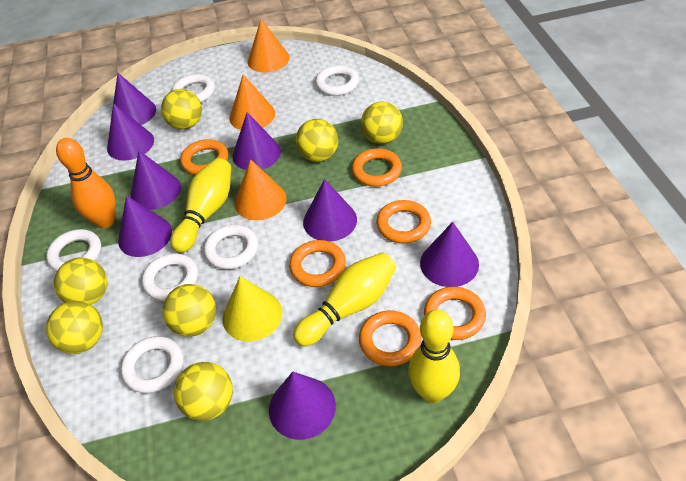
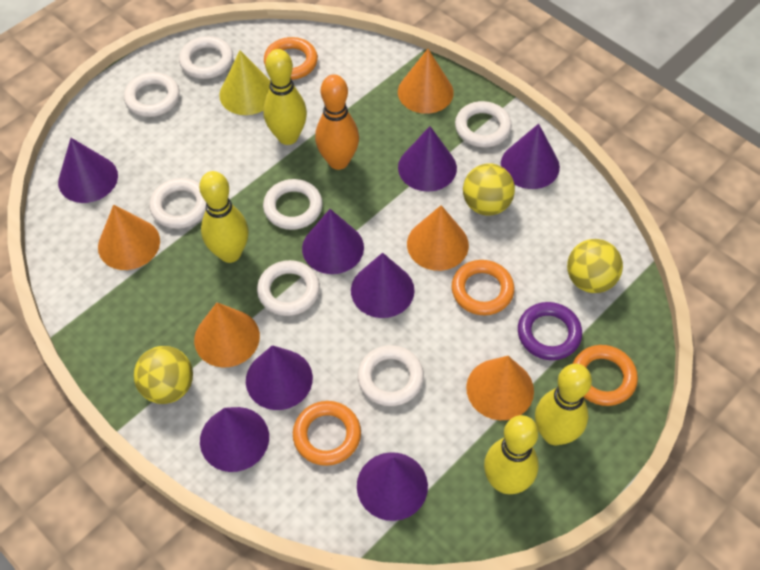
orange cone: 3 -> 5
orange ring: 6 -> 4
purple ring: 0 -> 1
white ring: 6 -> 7
yellow ball: 7 -> 3
yellow bowling pin: 3 -> 4

